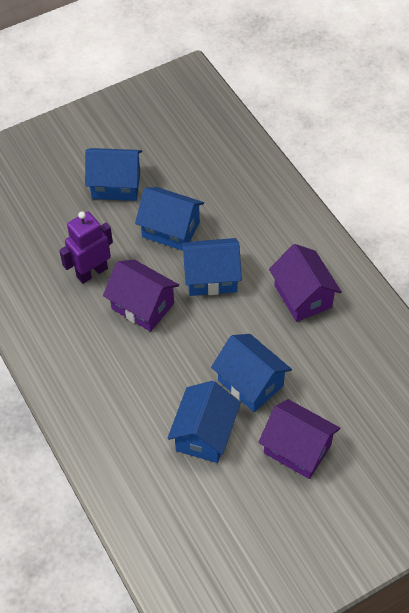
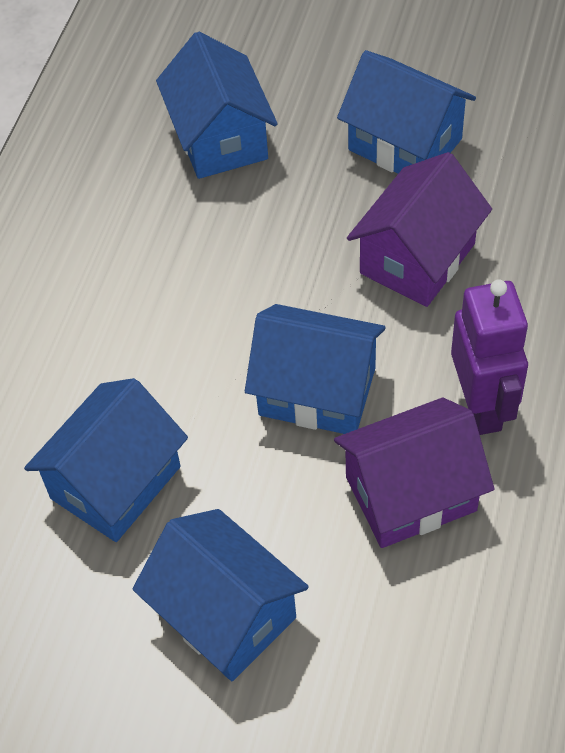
purple house: 3 -> 2

